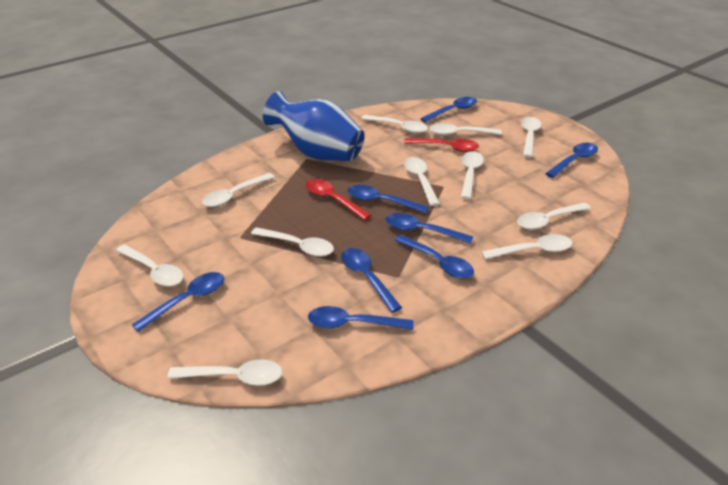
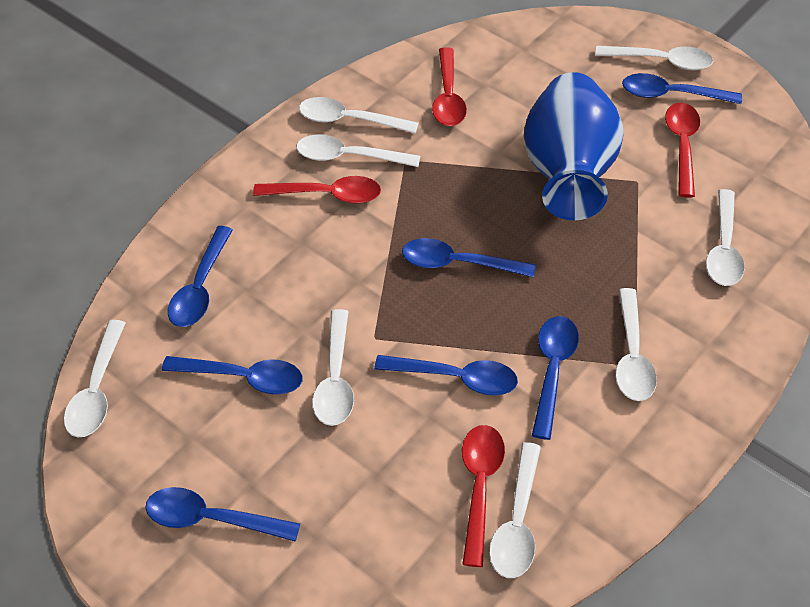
blue spoon: 8 -> 7
red spoon: 2 -> 4
white spoon: 11 -> 8

